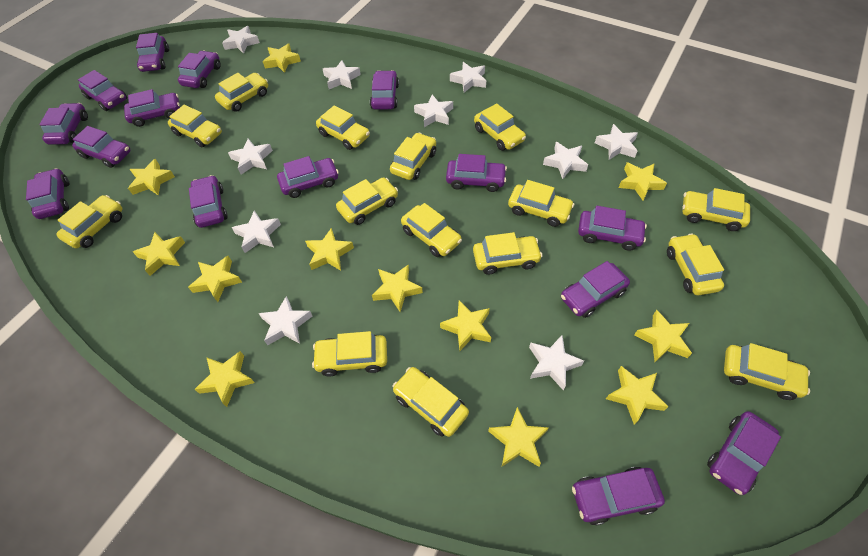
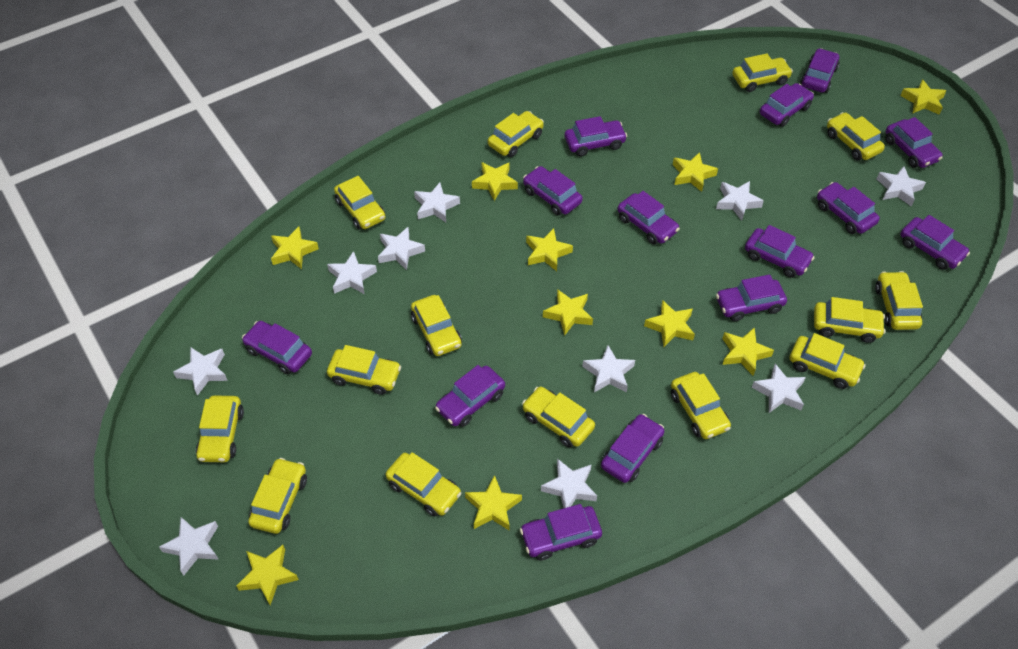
purple car: 15 -> 14
yellow car: 15 -> 14
yellow star: 12 -> 10

